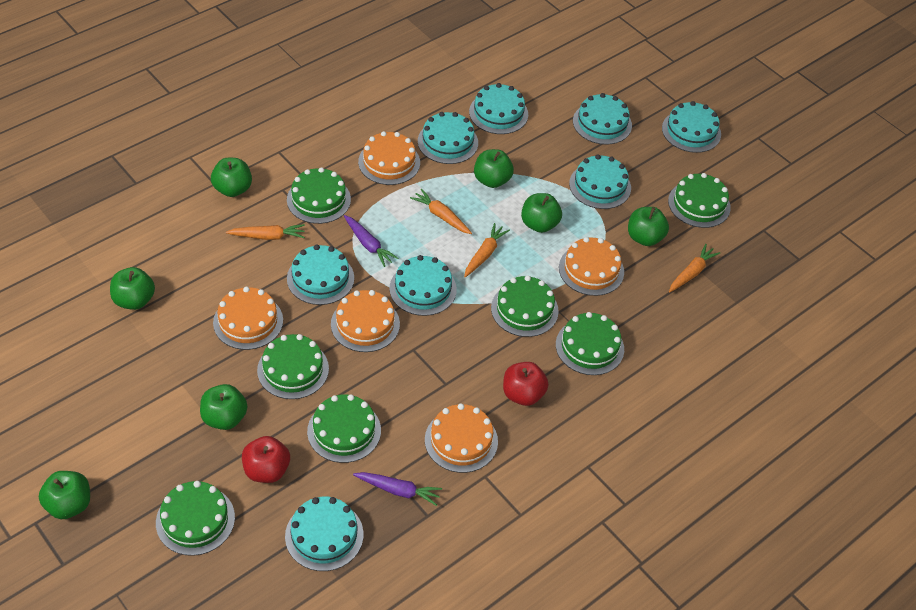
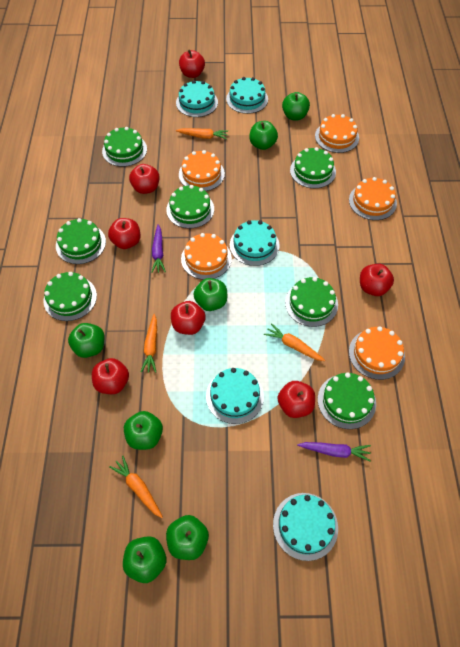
red apple: 2 -> 7
turquoise cake: 8 -> 5

